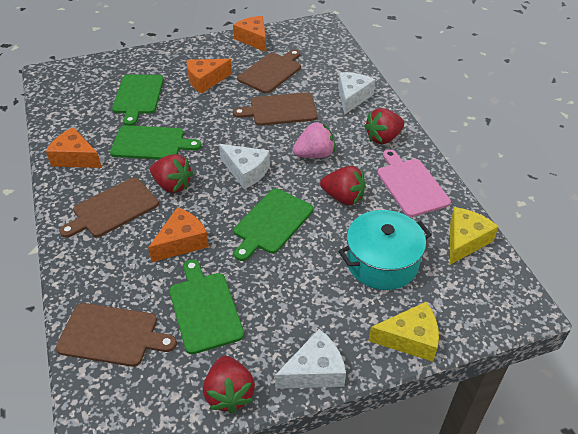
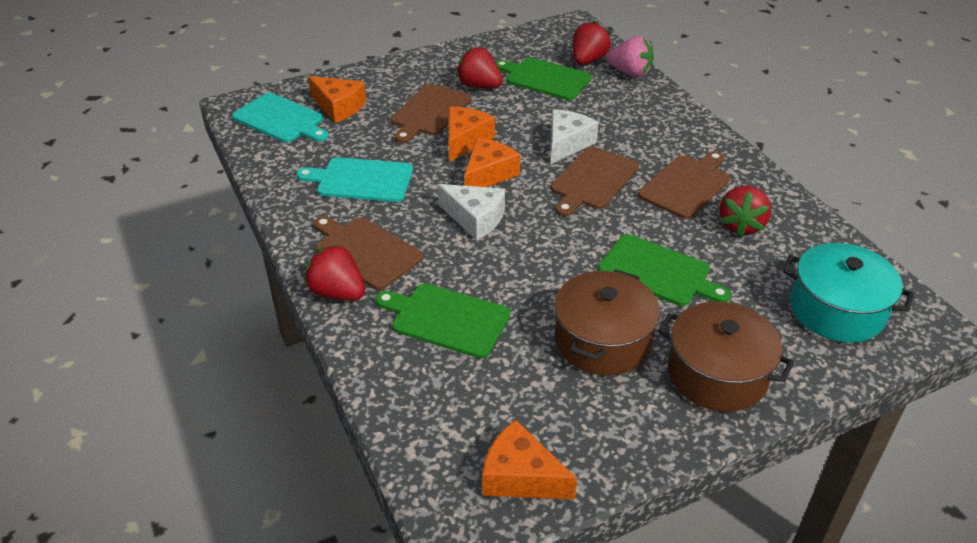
brown pot: 0 -> 2
green cutting board: 4 -> 3
pink cutting board: 1 -> 0
turquoise cutting board: 0 -> 2
white cheese: 3 -> 2
yellow cheese: 2 -> 0

